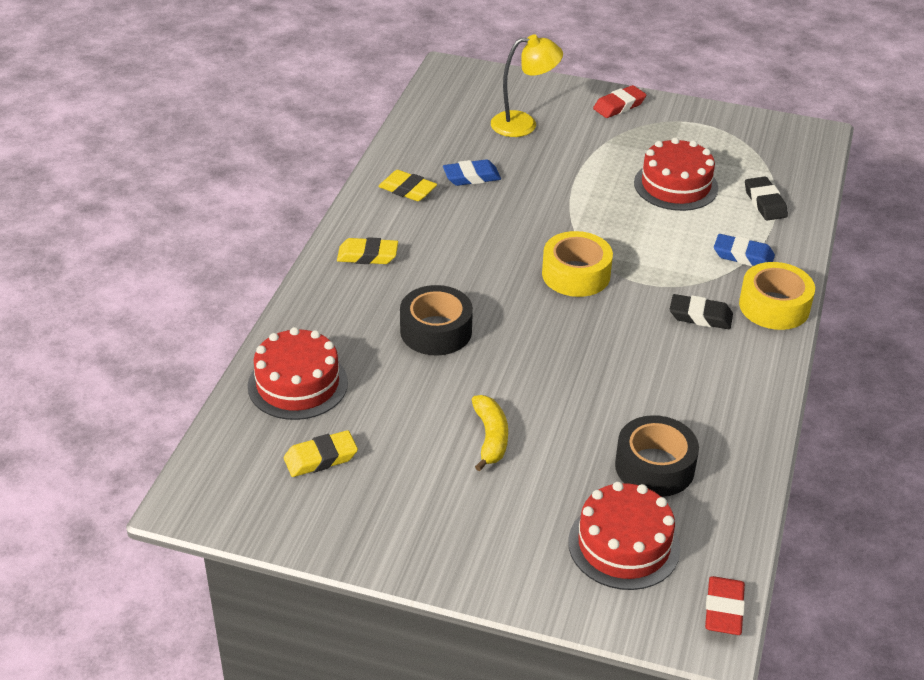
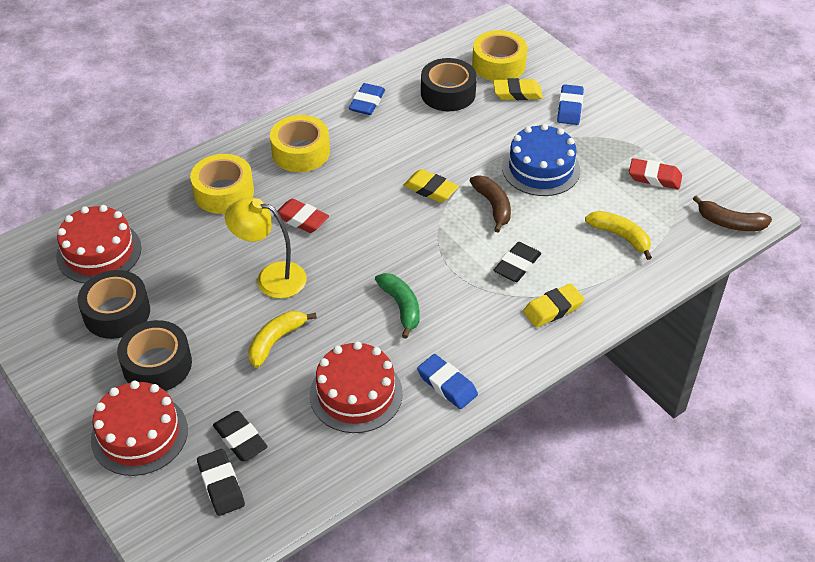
black eraser: 2 -> 3
black tape: 2 -> 3
blue cake: 0 -> 1
blue eraser: 2 -> 3
brown banana: 0 -> 2
green banana: 0 -> 1
yellow banana: 1 -> 2
yellow tape: 2 -> 3

